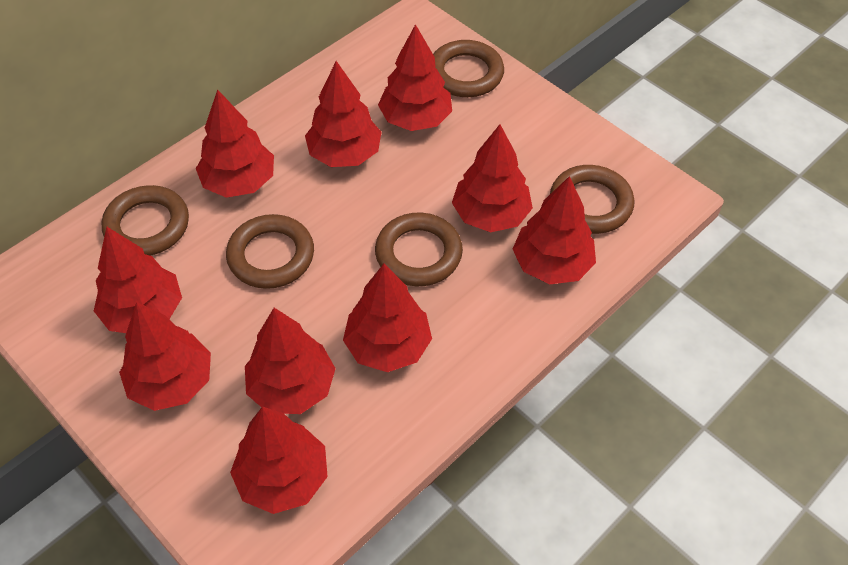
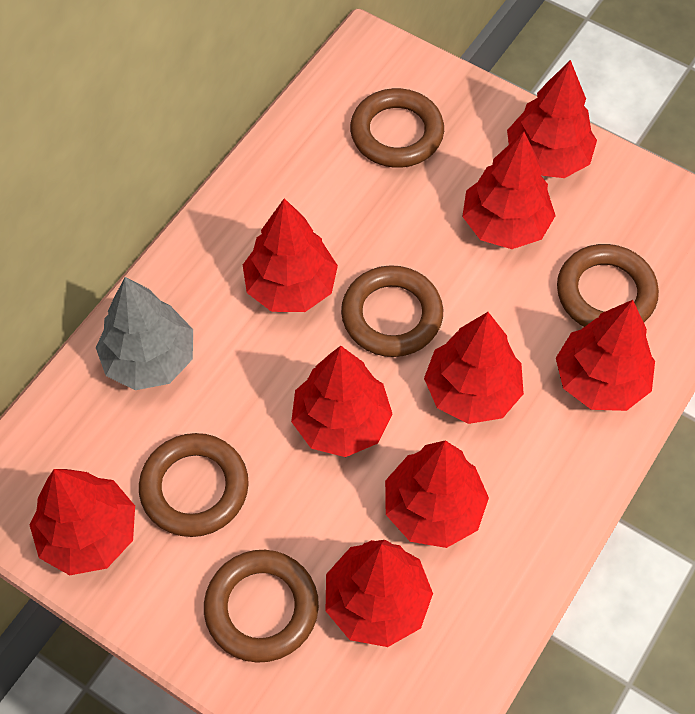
grey tree: 0 -> 1
red tree: 10 -> 9

